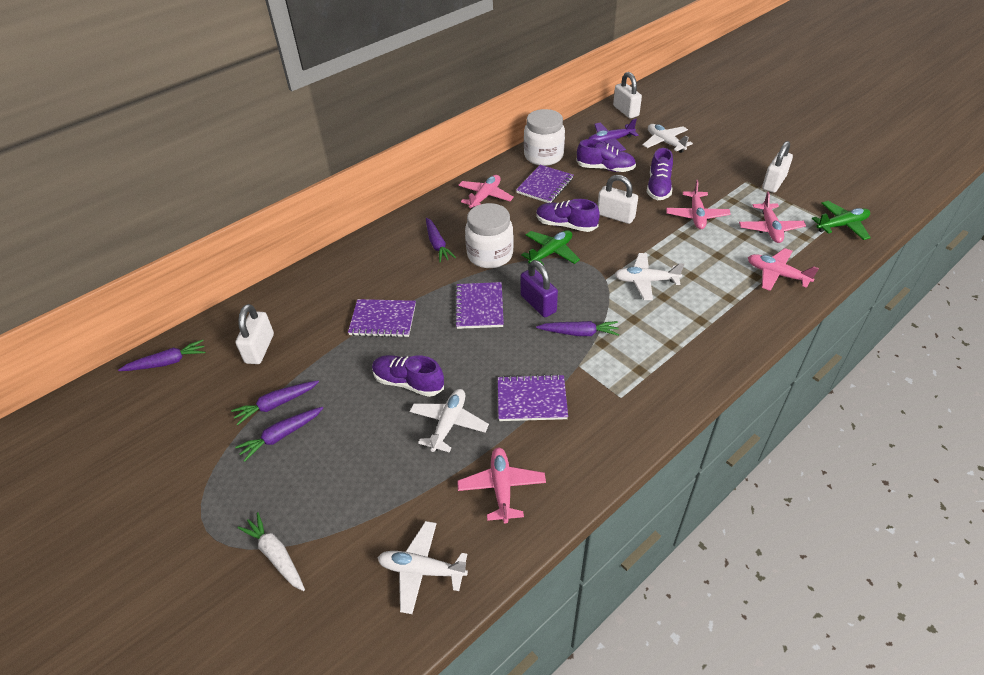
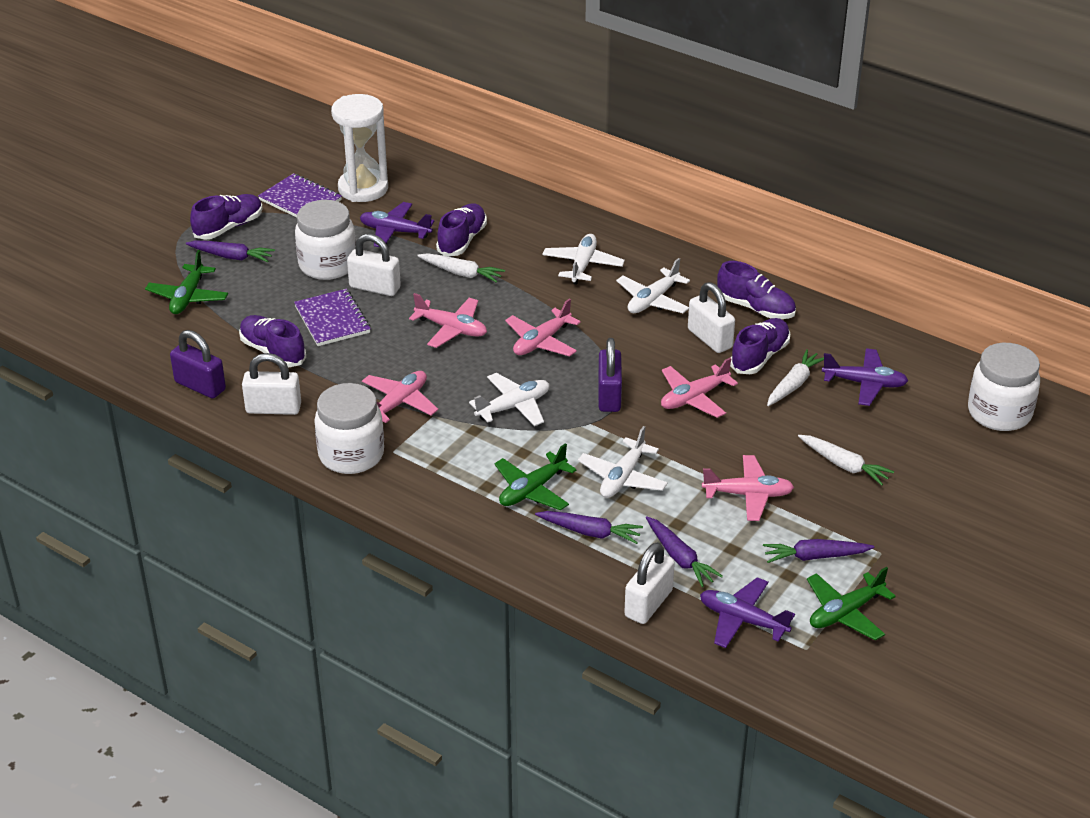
green plane: 2 -> 3
purple carrot: 5 -> 4
purple notebook: 4 -> 2
purple padlock: 1 -> 2
purple plane: 1 -> 3
purple shoe: 4 -> 5
white carrot: 1 -> 3
white hourglass: 0 -> 1
white jar: 2 -> 3

